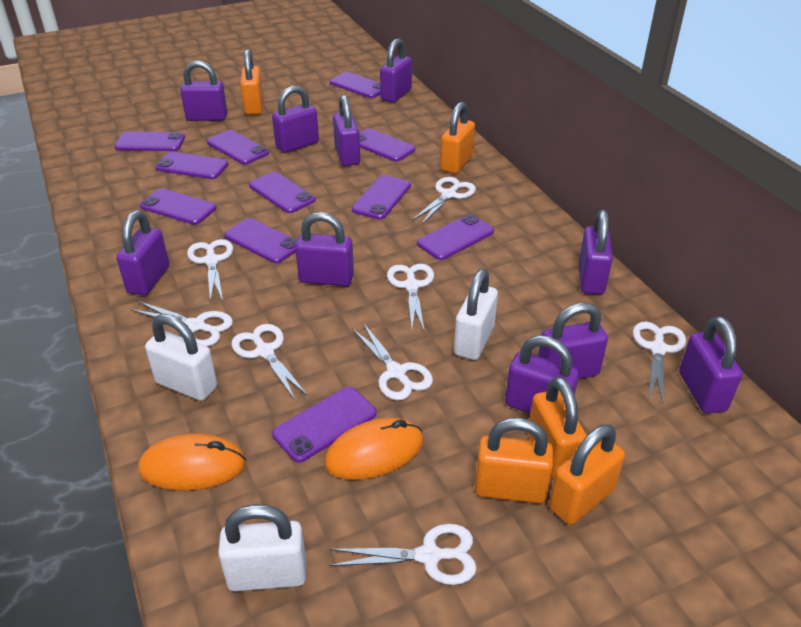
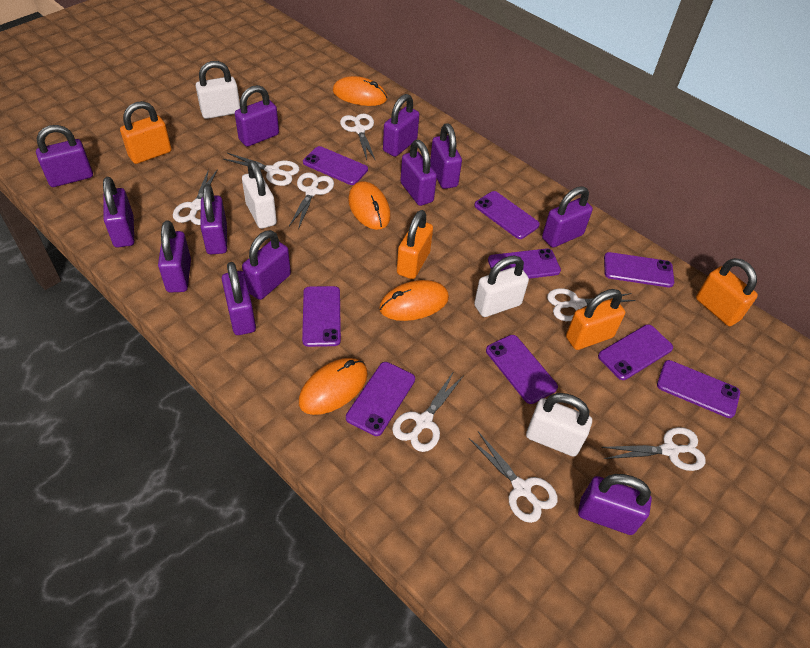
orange mouse: 2 -> 4
orange padlock: 5 -> 4
purple padlock: 10 -> 12
purple phone: 11 -> 9
white padlock: 3 -> 4

